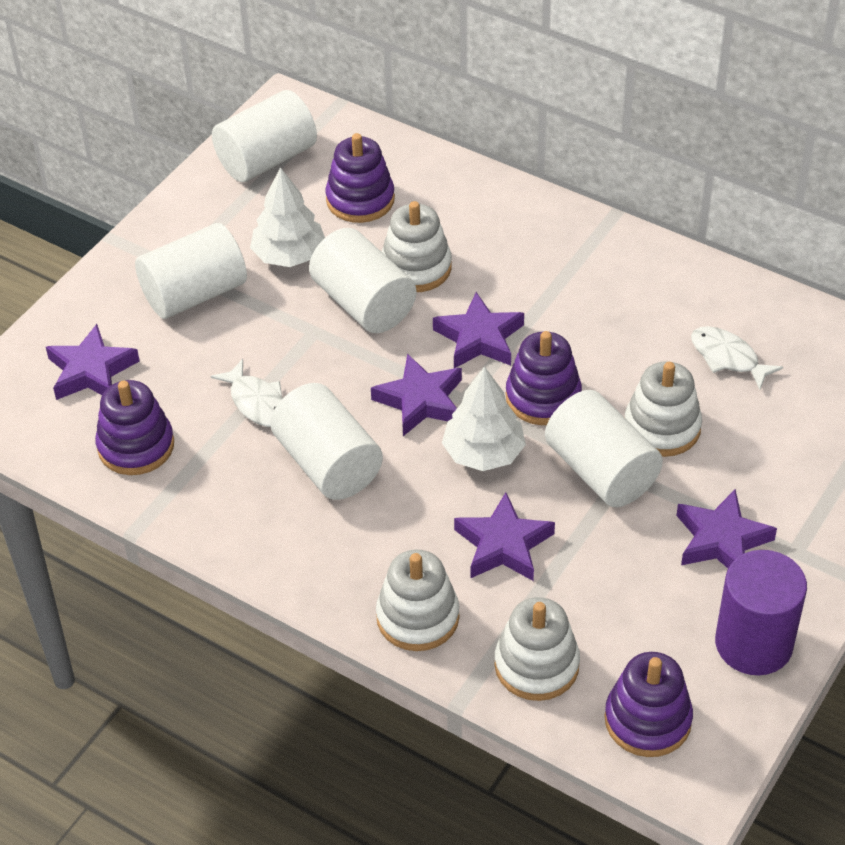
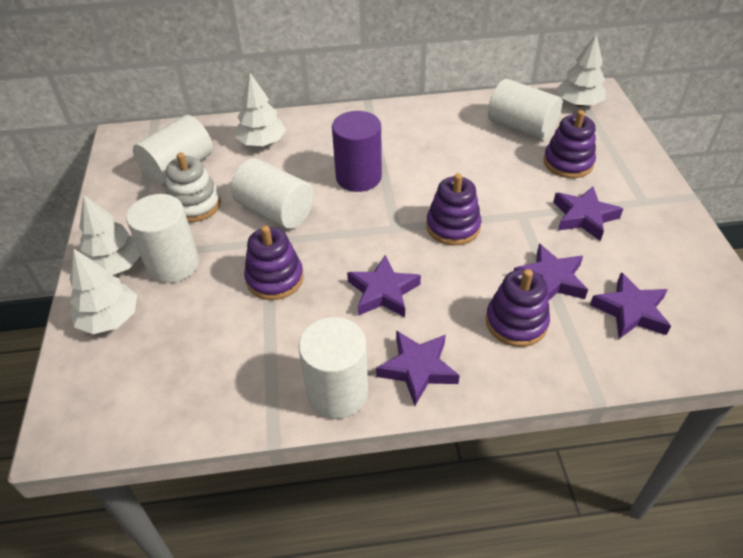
white fish: 2 -> 0
white stacking toy: 4 -> 1
white tree: 2 -> 4

